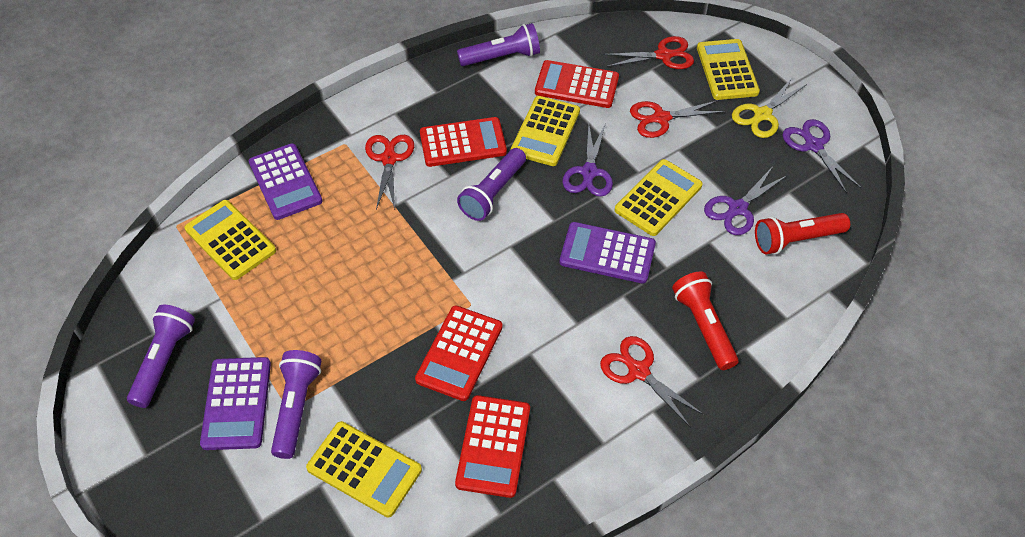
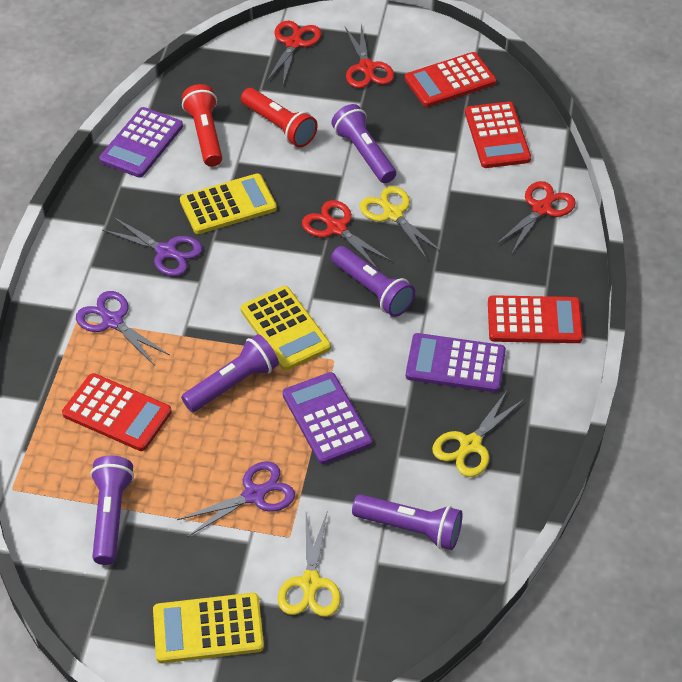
purple flashlight: 4 -> 5
yellow calculator: 5 -> 3
yellow scissors: 1 -> 3

